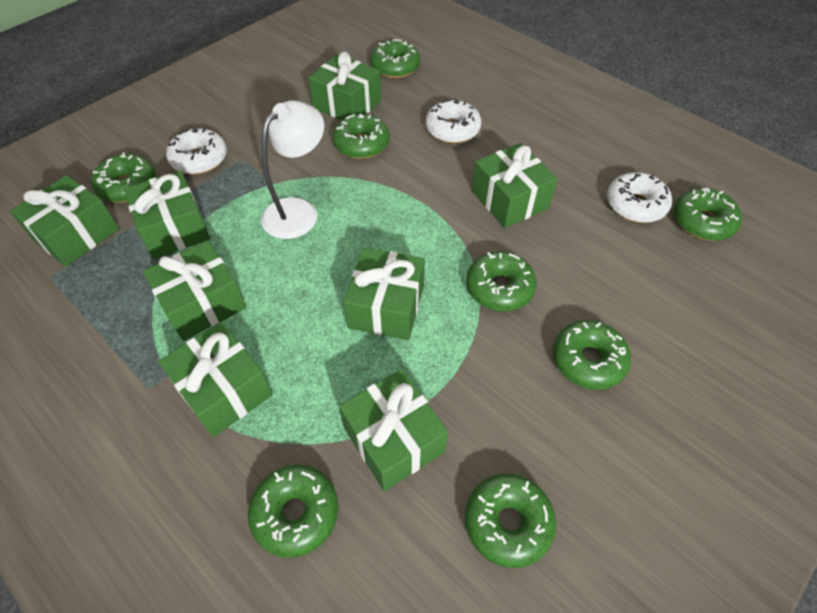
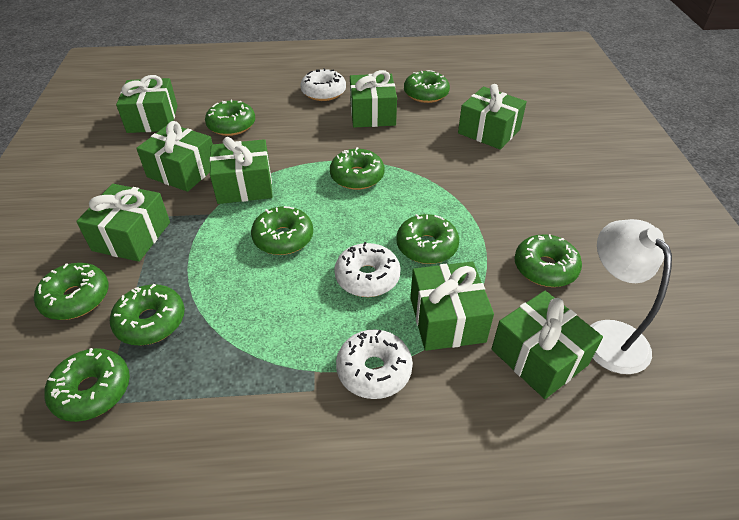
green donut: 8 -> 9

